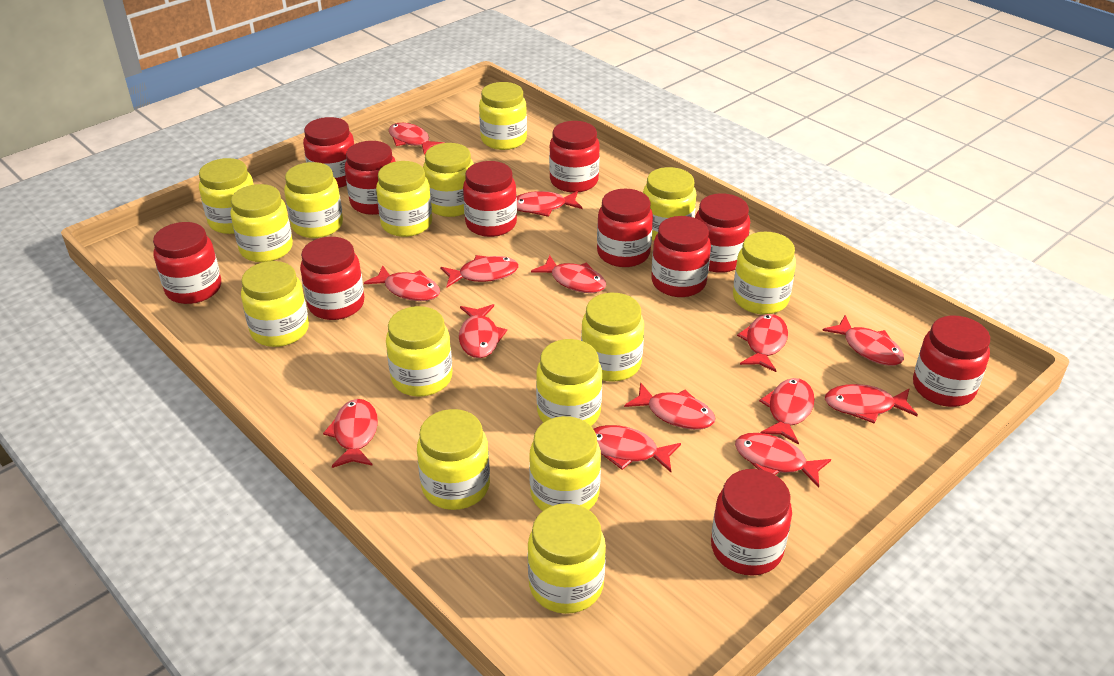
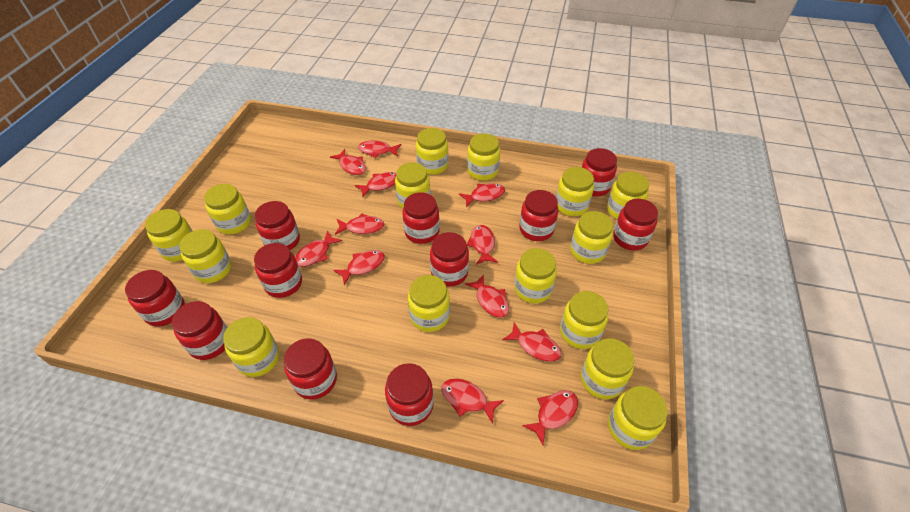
red fish: 14 -> 12

